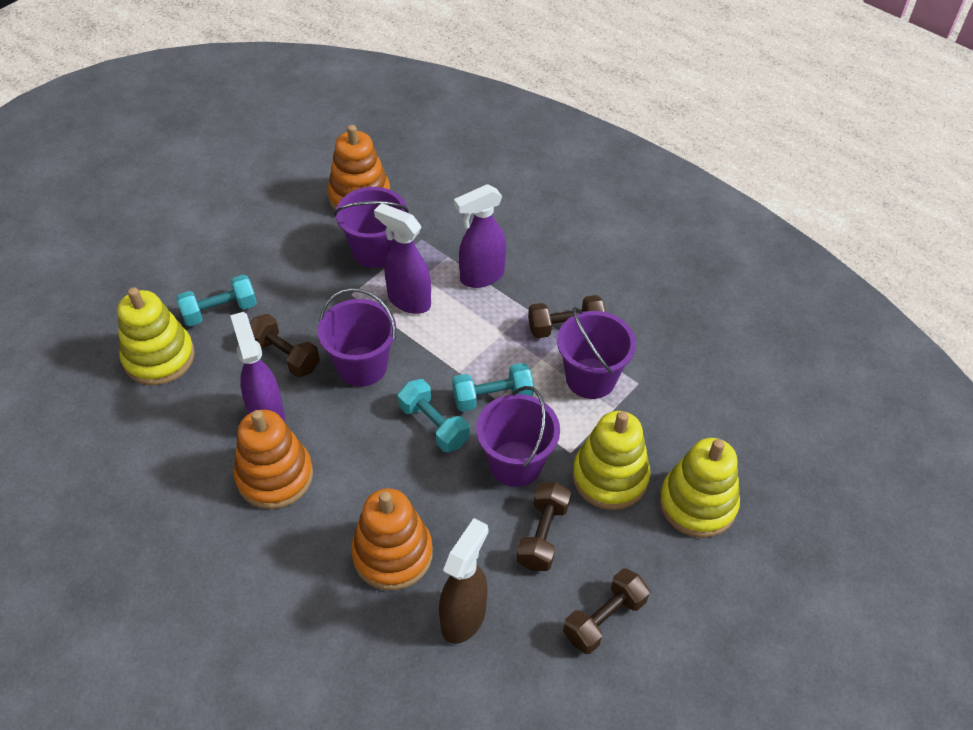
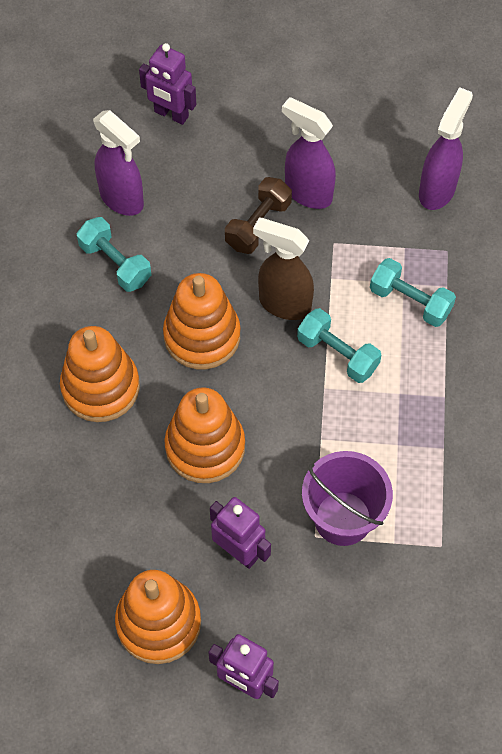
brown dumbbell: 4 -> 1
orange stacking toy: 3 -> 4
purple bucket: 4 -> 1
purple robot: 0 -> 3
yellow stacking toy: 3 -> 0

